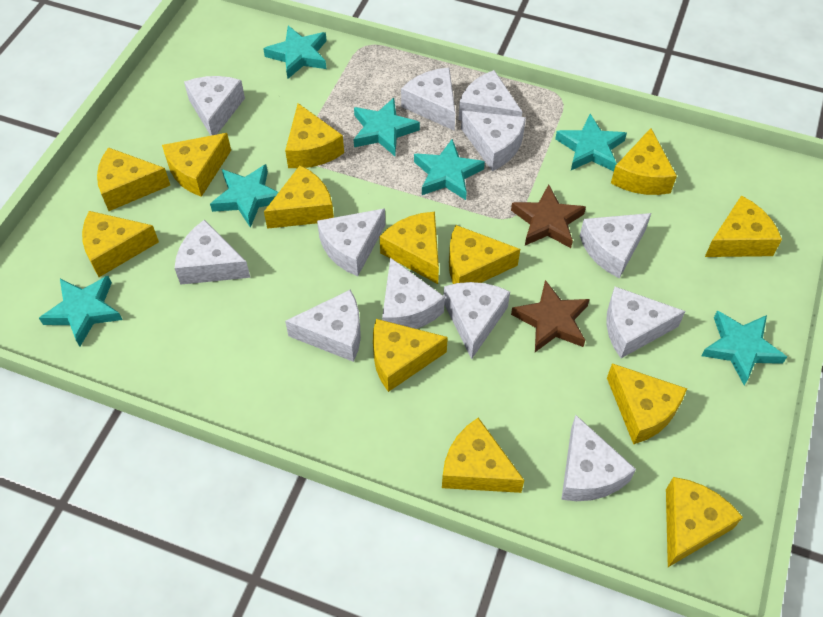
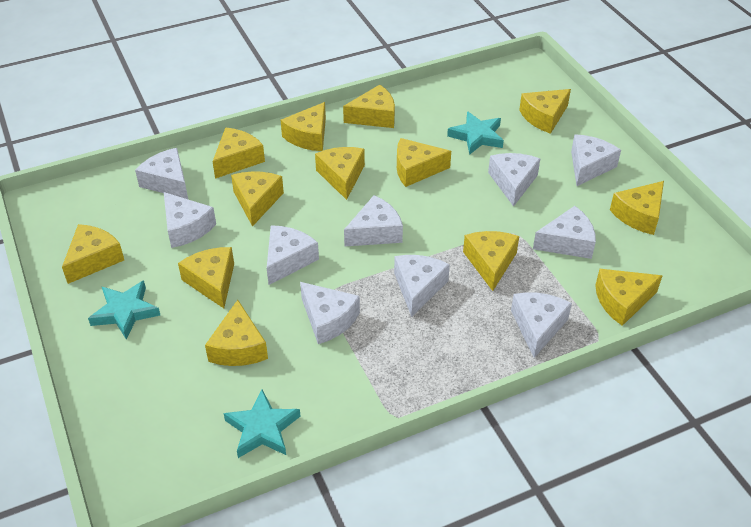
brown star: 2 -> 0
turquoise star: 7 -> 3
white cheese: 12 -> 10

